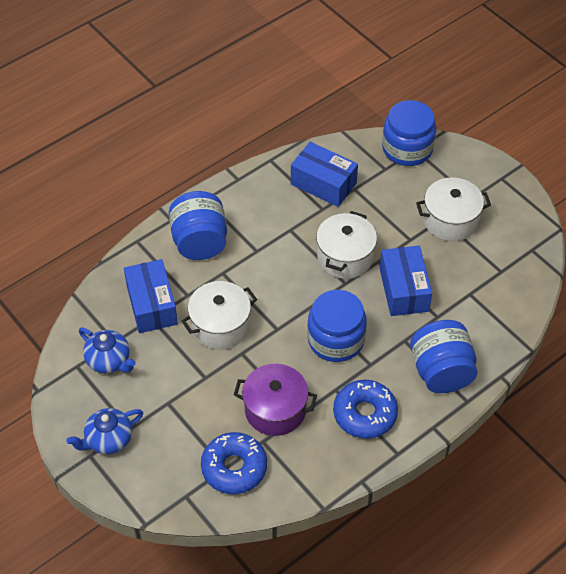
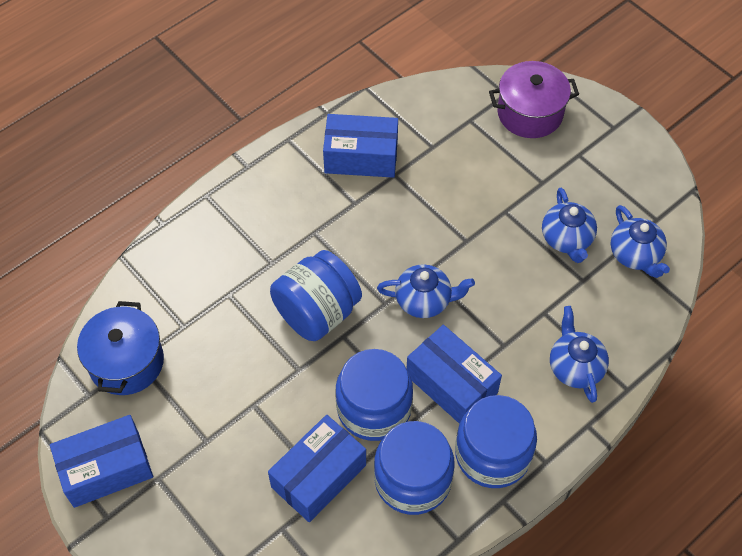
blue box: 3 -> 4
blue donut: 2 -> 0
blue pot: 0 -> 1
blue teapot: 2 -> 4
white pot: 3 -> 0

